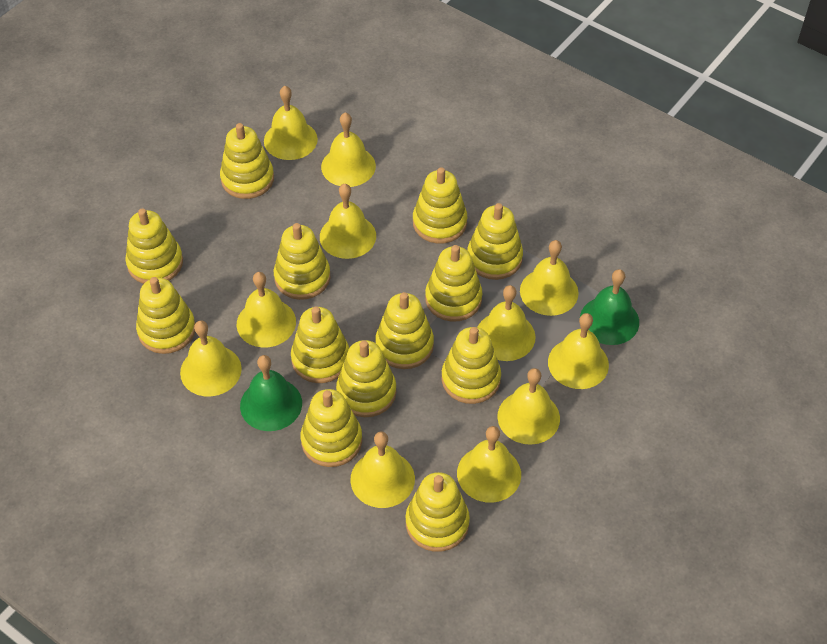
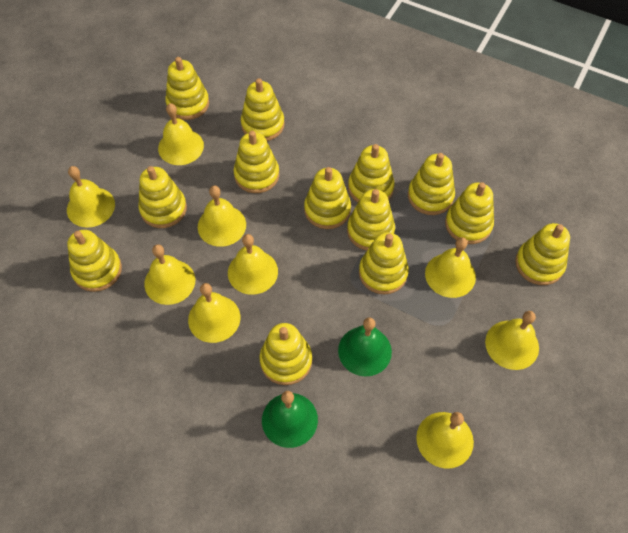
yellow bell: 11 -> 9

